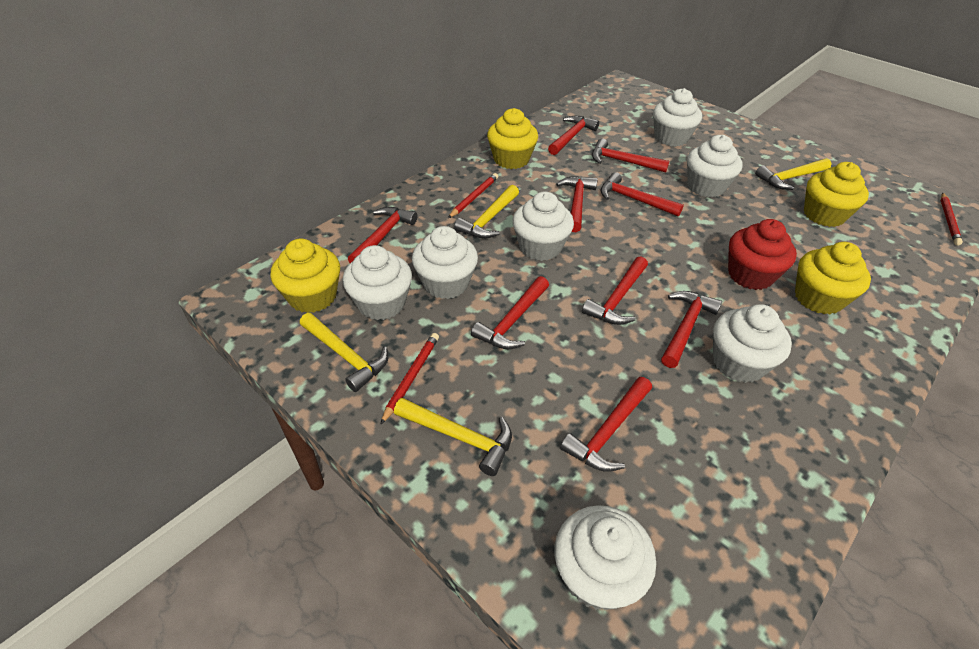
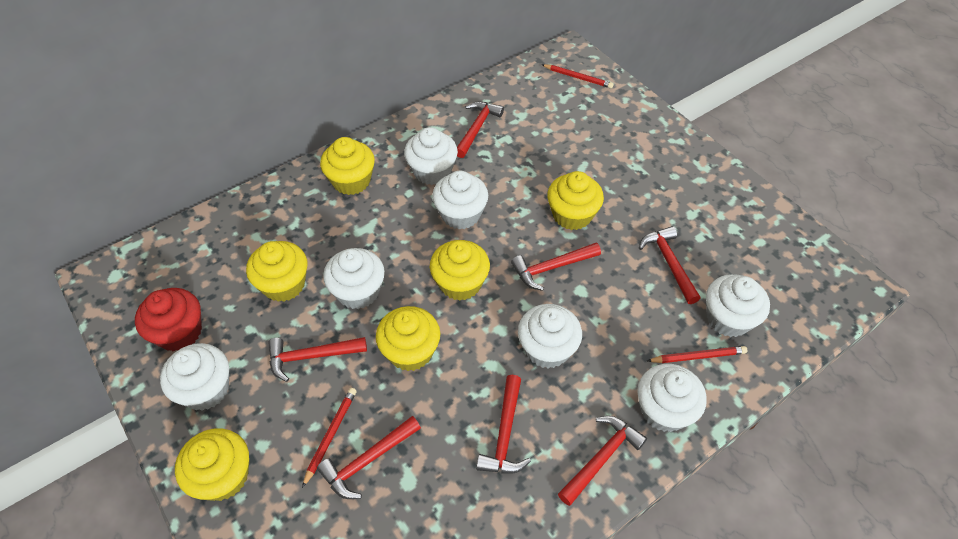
red hammer: 9 -> 7
yellow cupcake: 4 -> 6
yellow hammer: 4 -> 0

